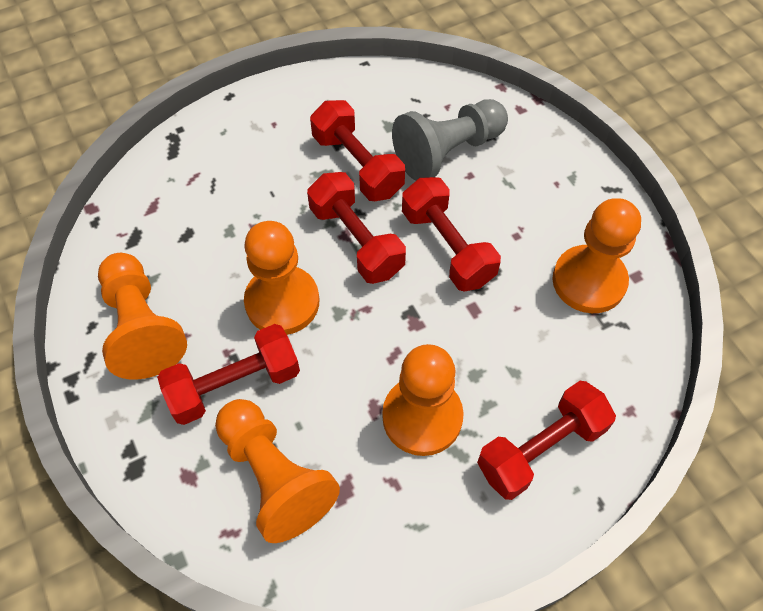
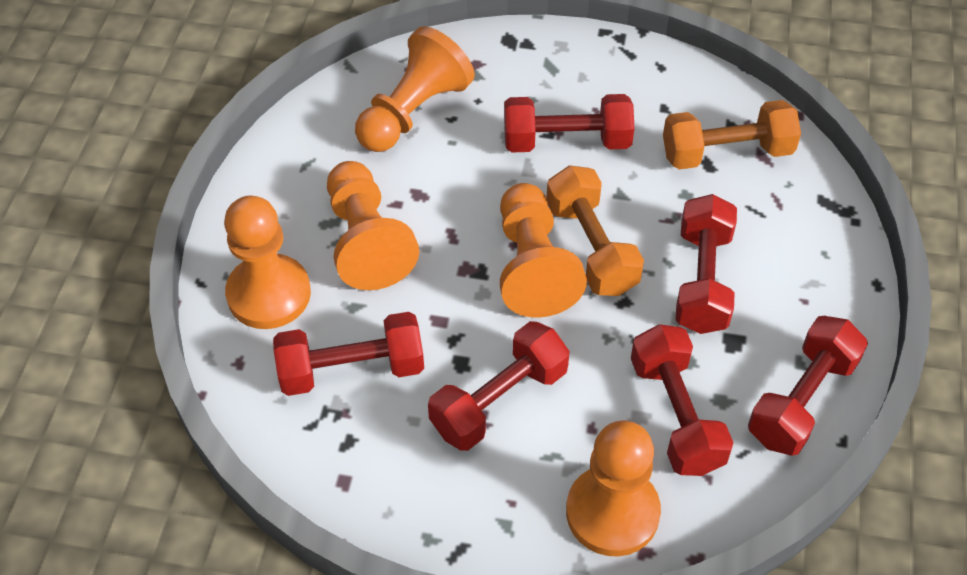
grey pawn: 1 -> 0
orange dumbbell: 0 -> 2
red dumbbell: 5 -> 6

